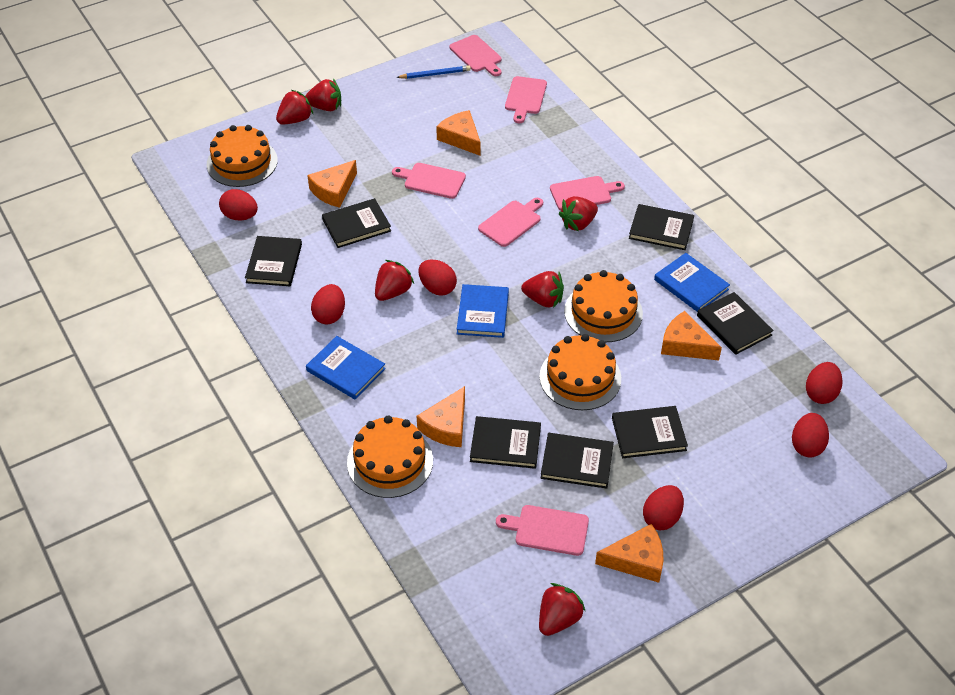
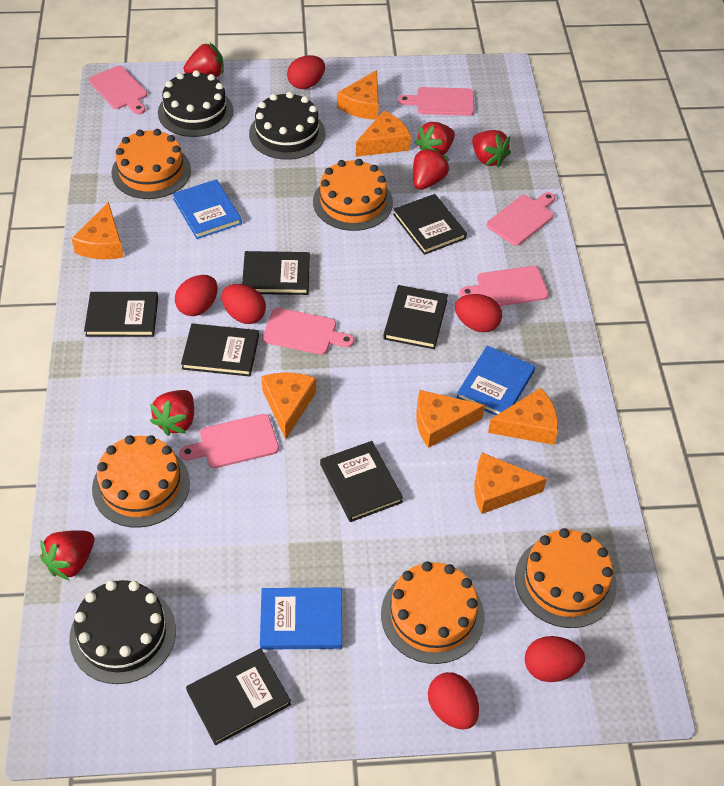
black cake: 0 -> 3
blue pencil: 1 -> 0
orange cake: 4 -> 5
orange cheese: 5 -> 7

